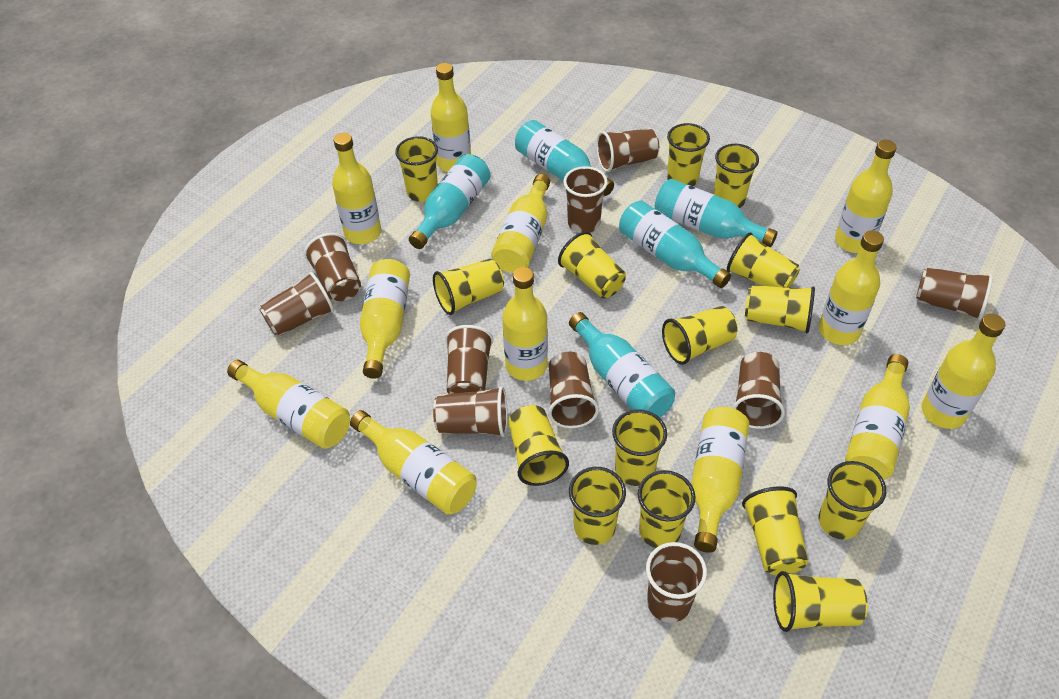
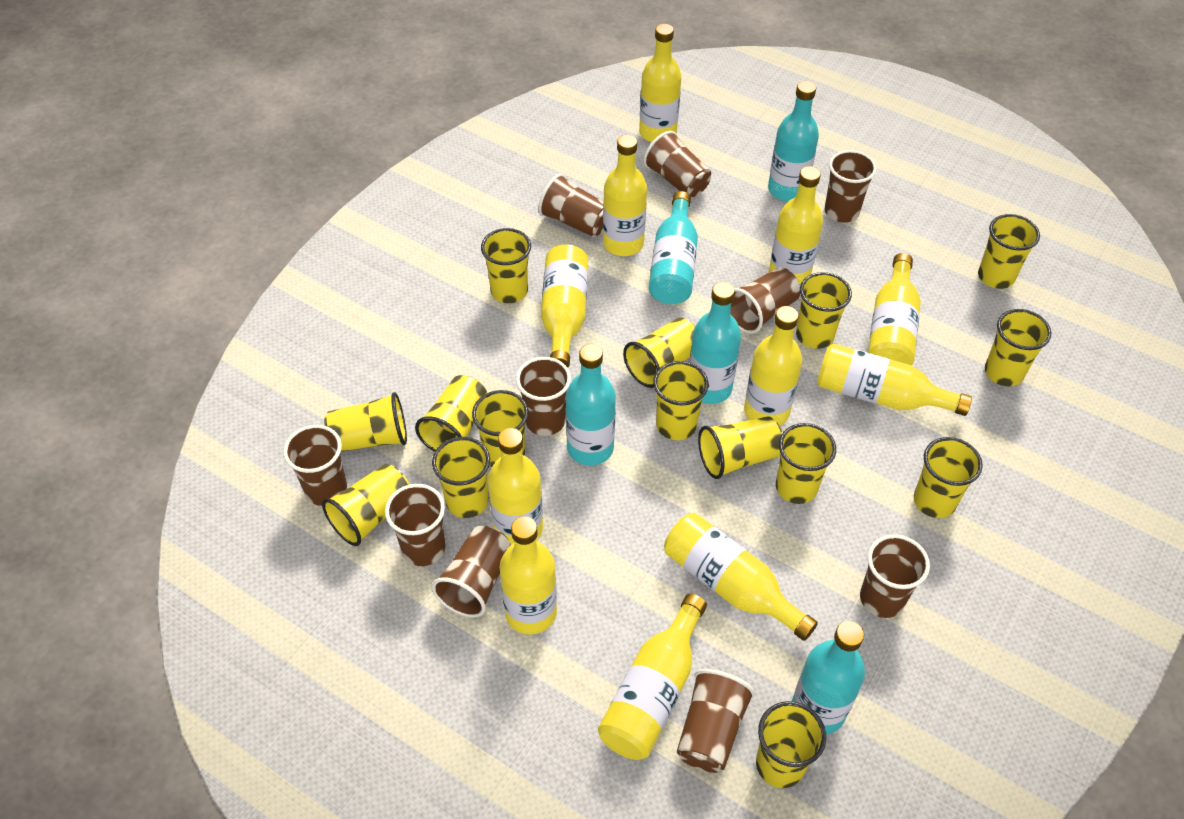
yellow bottle: 12 -> 11

